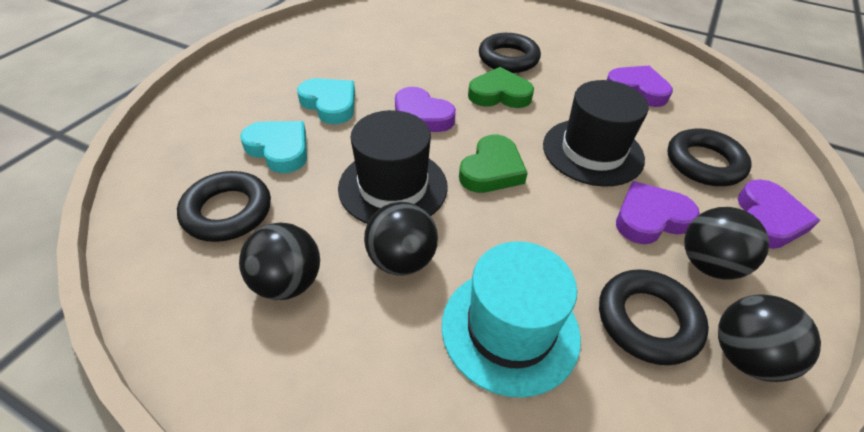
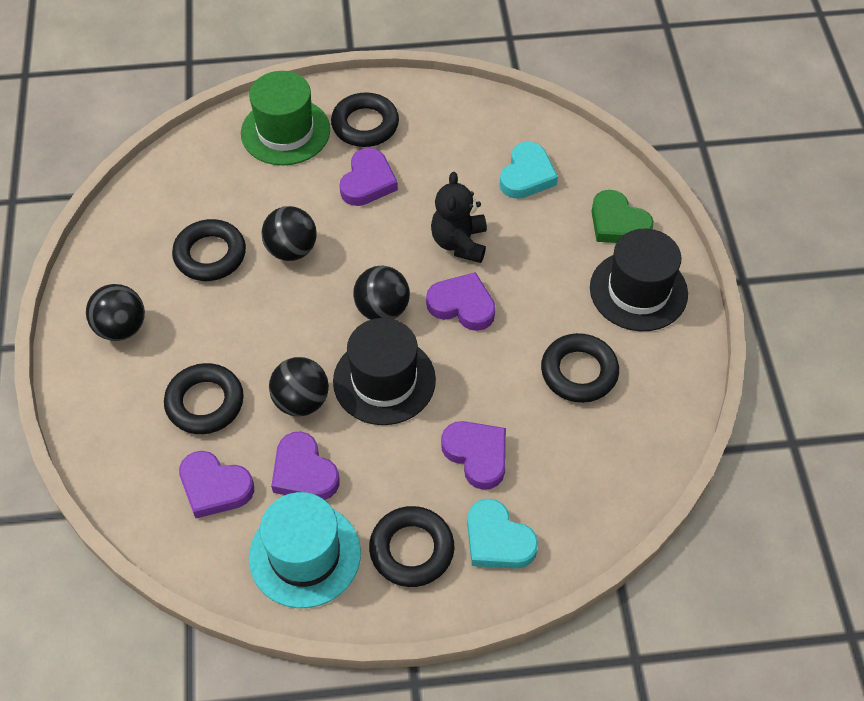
black ring: 4 -> 5
black teddy bear: 0 -> 1
green hat: 0 -> 1
green heart: 2 -> 1
purple heart: 4 -> 5

